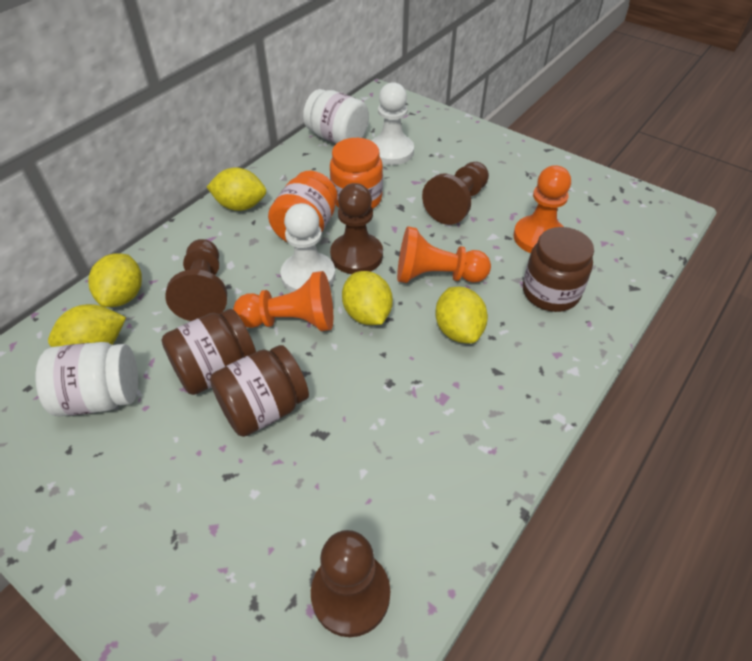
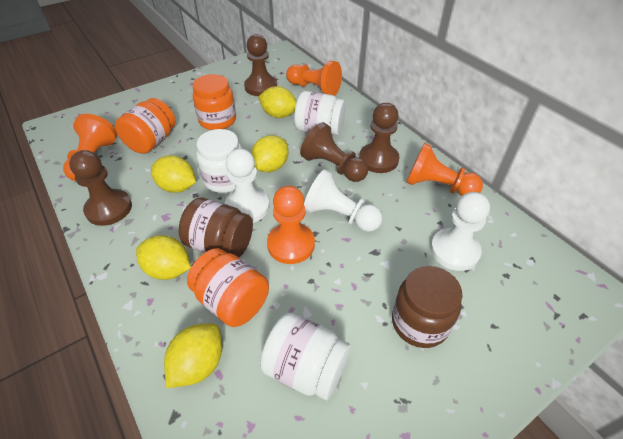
brown jar: 3 -> 2
orange jar: 2 -> 3
orange pawn: 3 -> 4
white jar: 2 -> 3
white pawn: 2 -> 3

